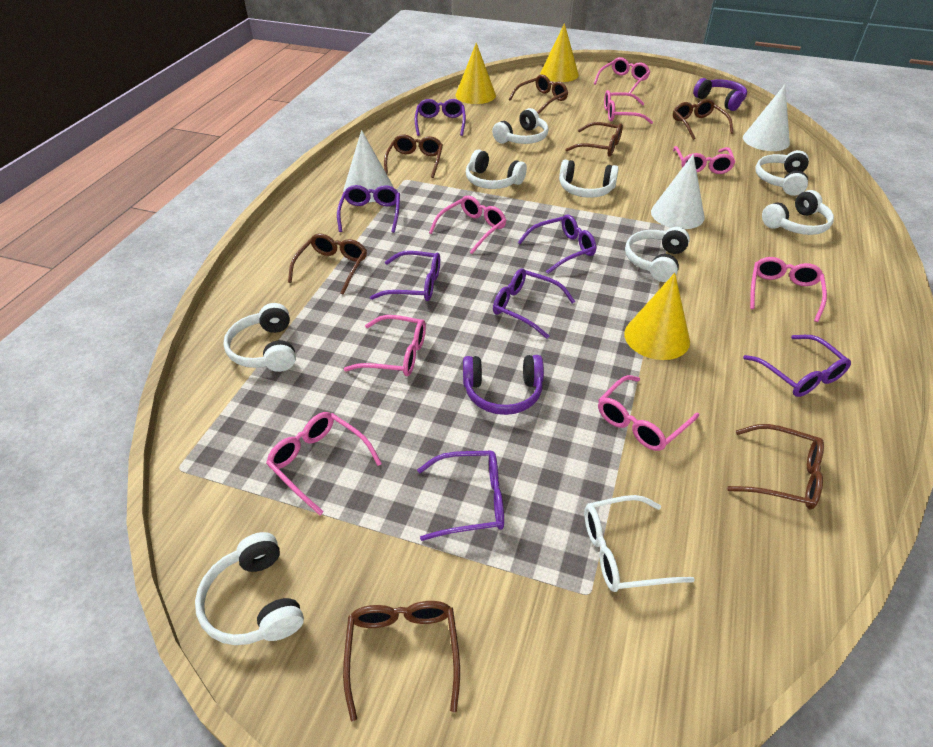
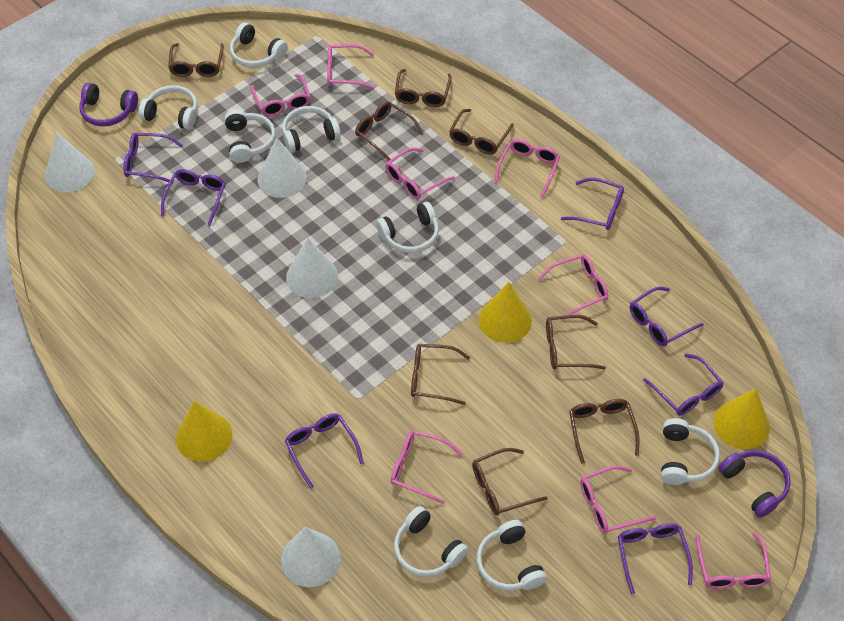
brown glasses: 7 -> 8
white cone: 3 -> 4
white glasses: 1 -> 0

